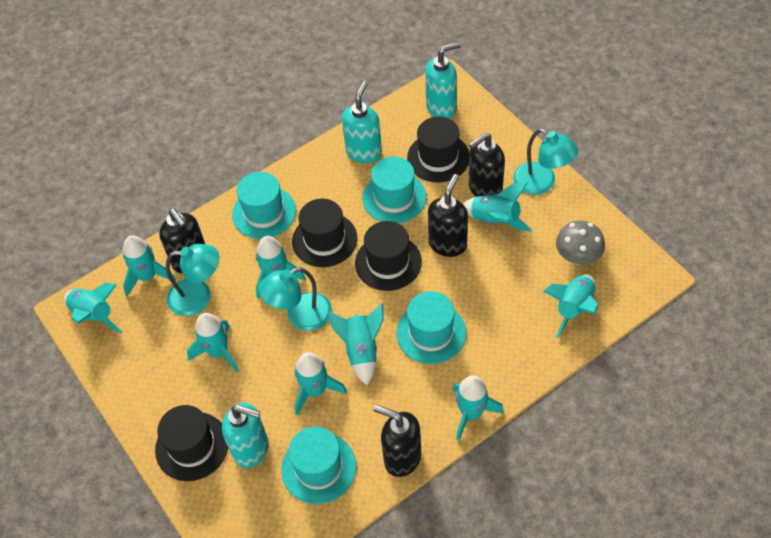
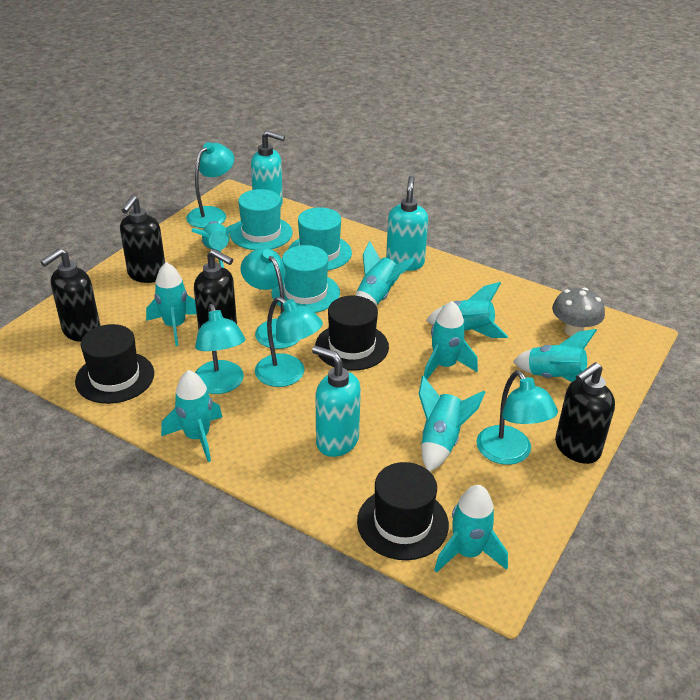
black hat: 4 -> 3
turquoise hat: 4 -> 3
turquoise lamp: 3 -> 5

